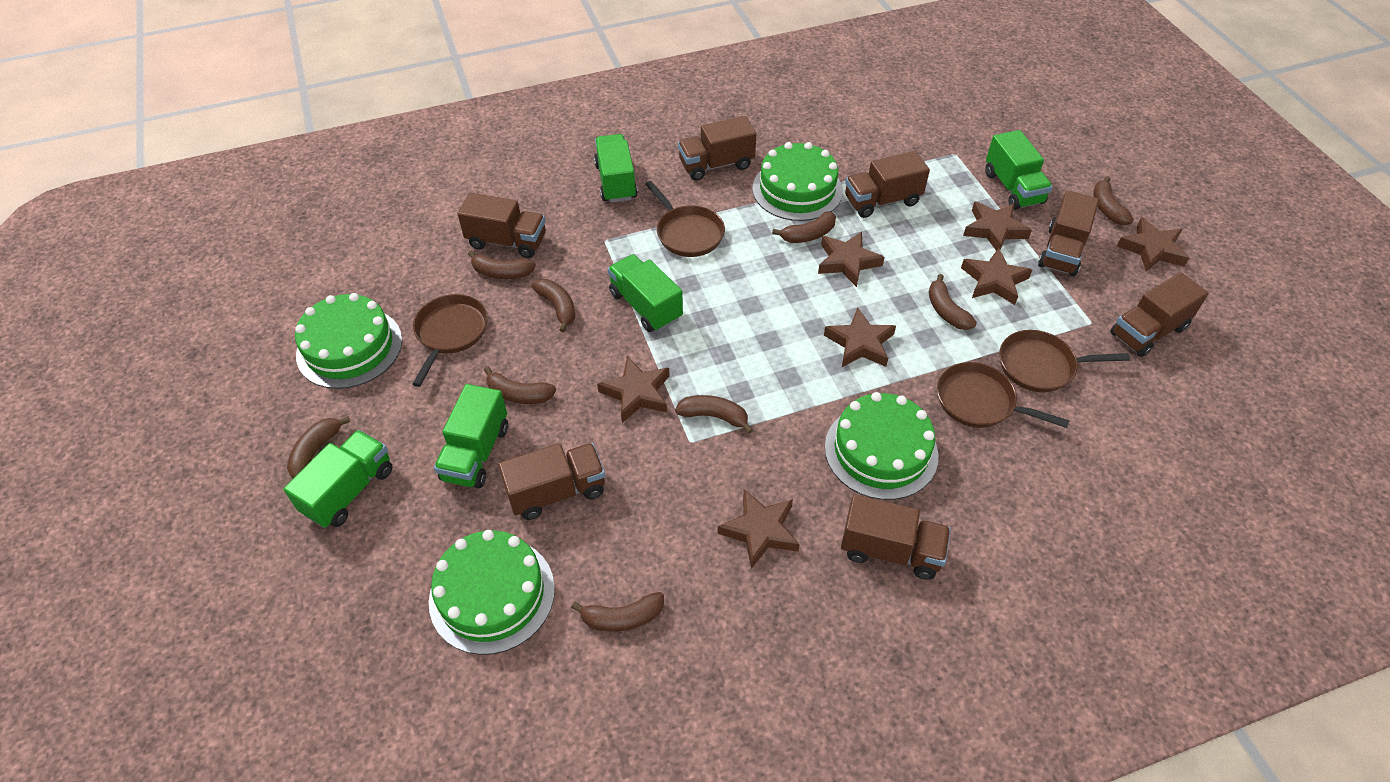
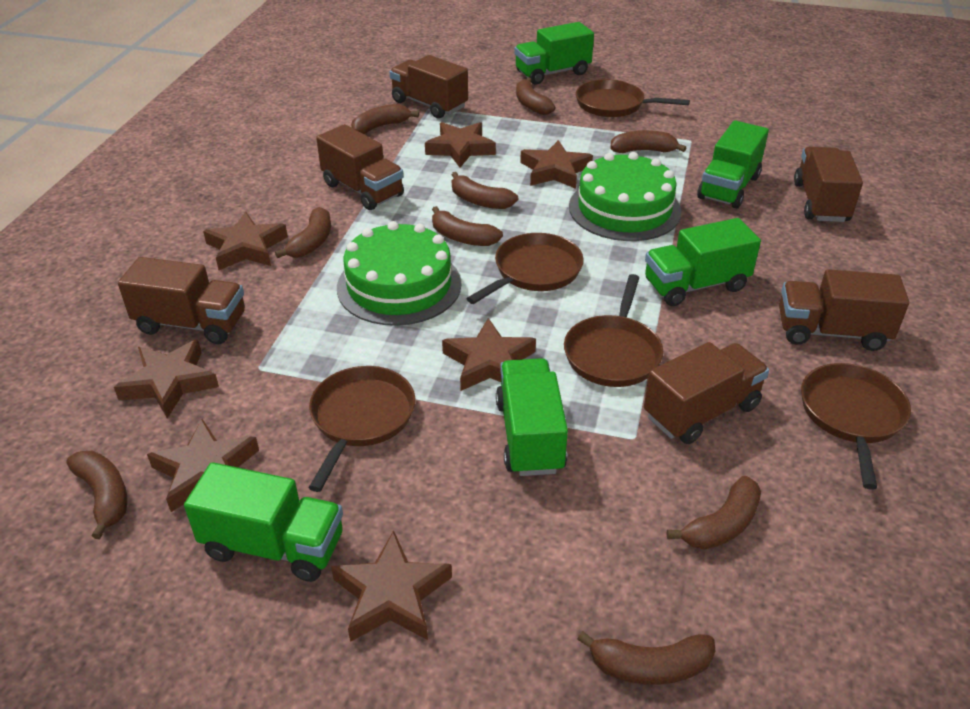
brown pan: 4 -> 5
brown truck: 7 -> 6
green cake: 4 -> 2

